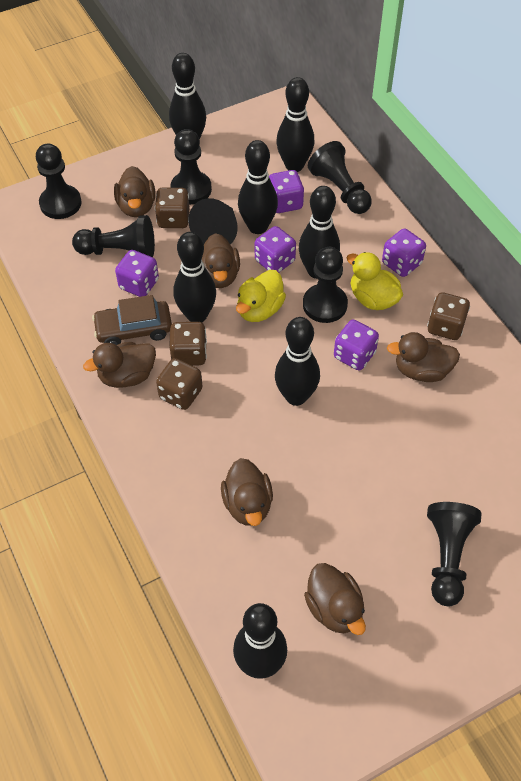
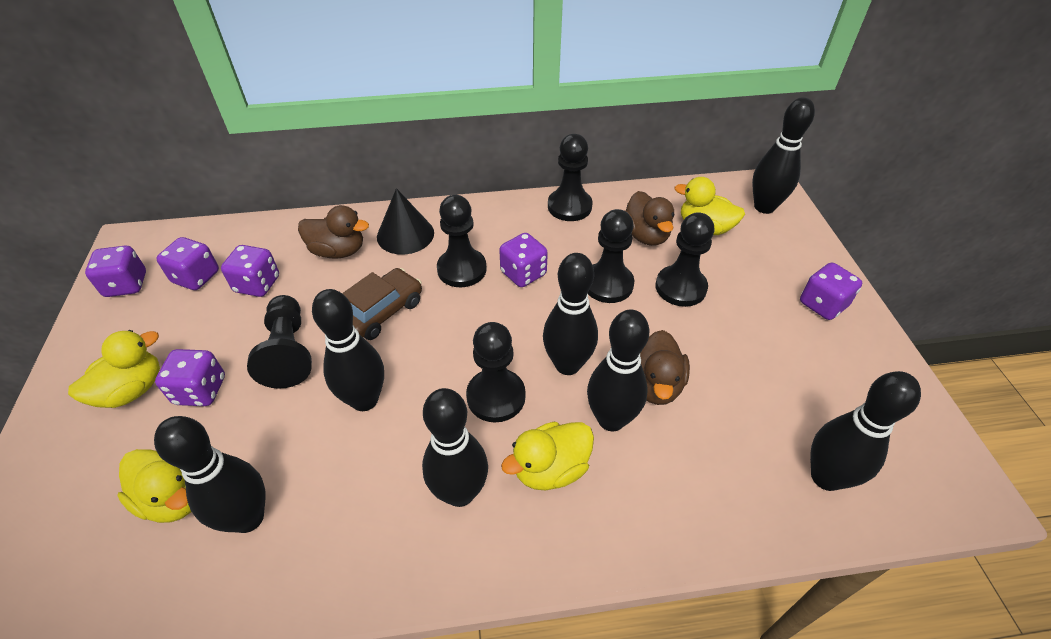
brown dice: 4 -> 0
brown duck: 6 -> 3
purple dice: 5 -> 6
yellow duck: 2 -> 4

